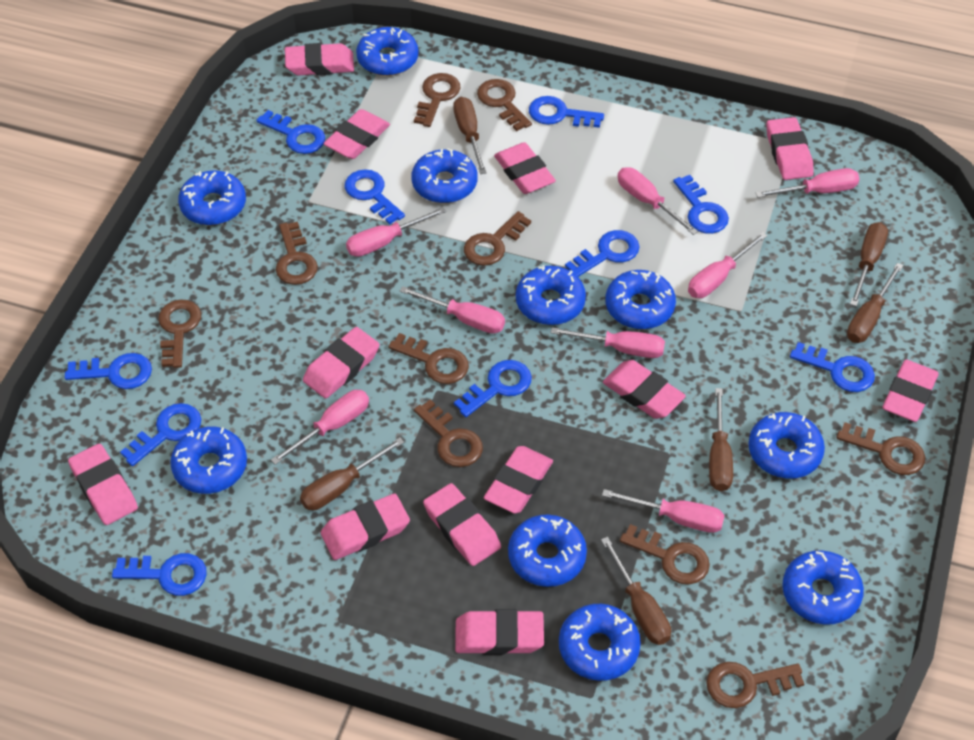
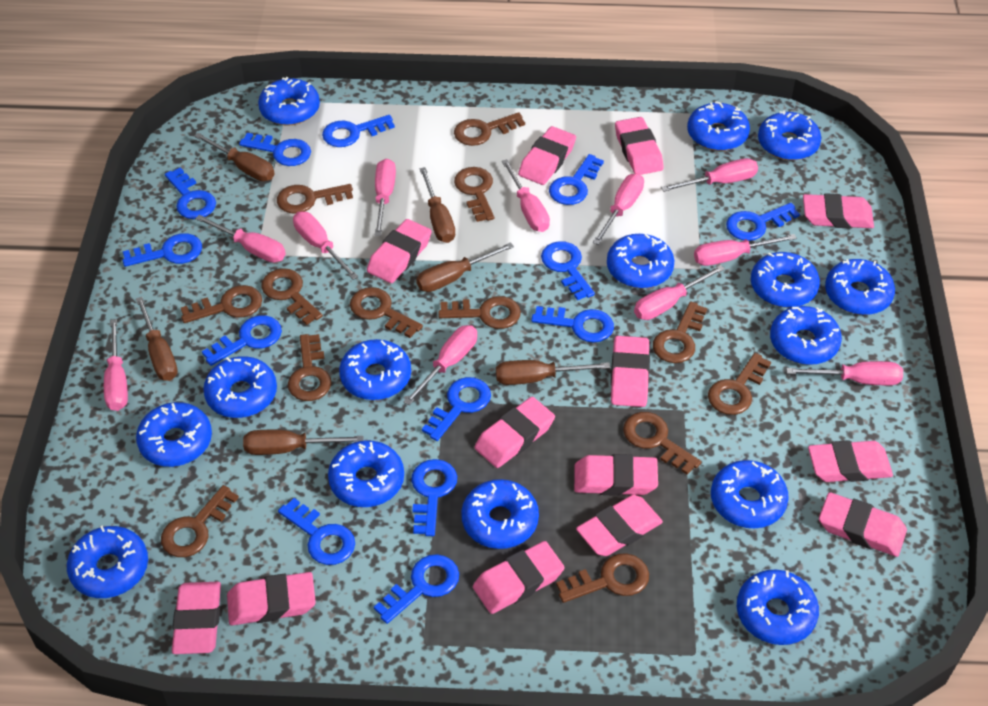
blue donut: 10 -> 15
blue key: 10 -> 13
brown key: 10 -> 13
pink eraser: 12 -> 13
pink screwdriver: 8 -> 11

